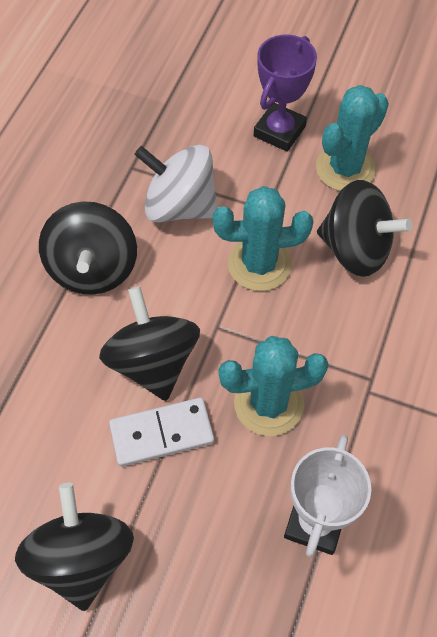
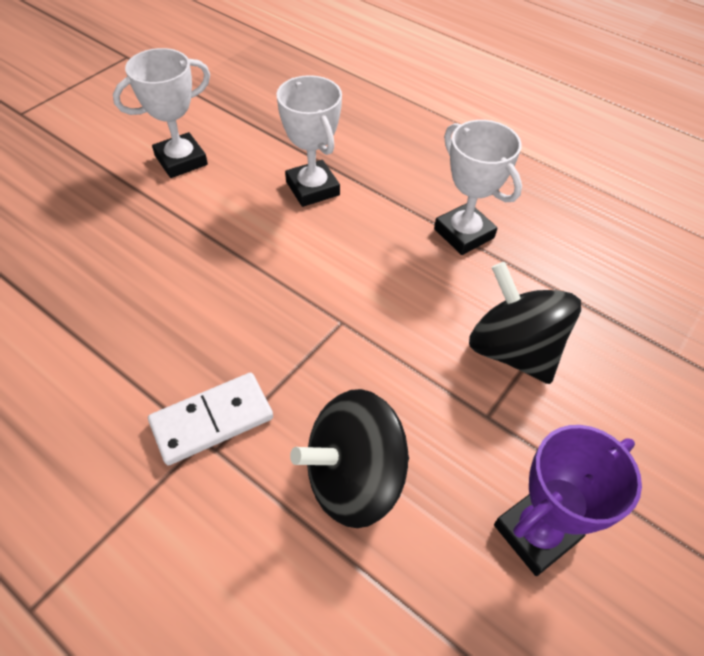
black spinning top: 4 -> 2
turquoise cactus: 3 -> 0
white spinning top: 1 -> 0
white trophy: 1 -> 3

